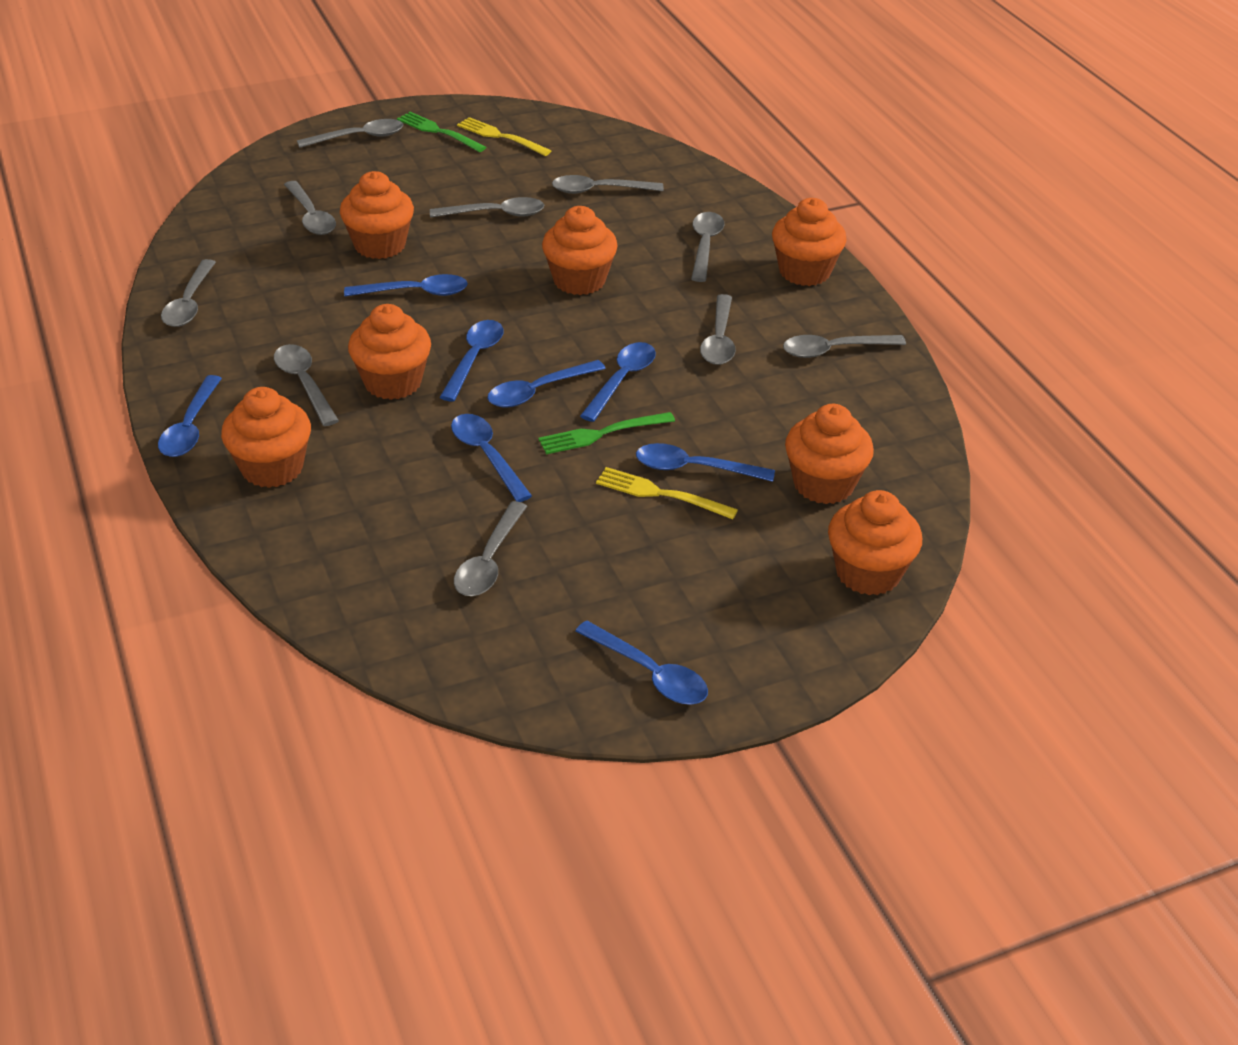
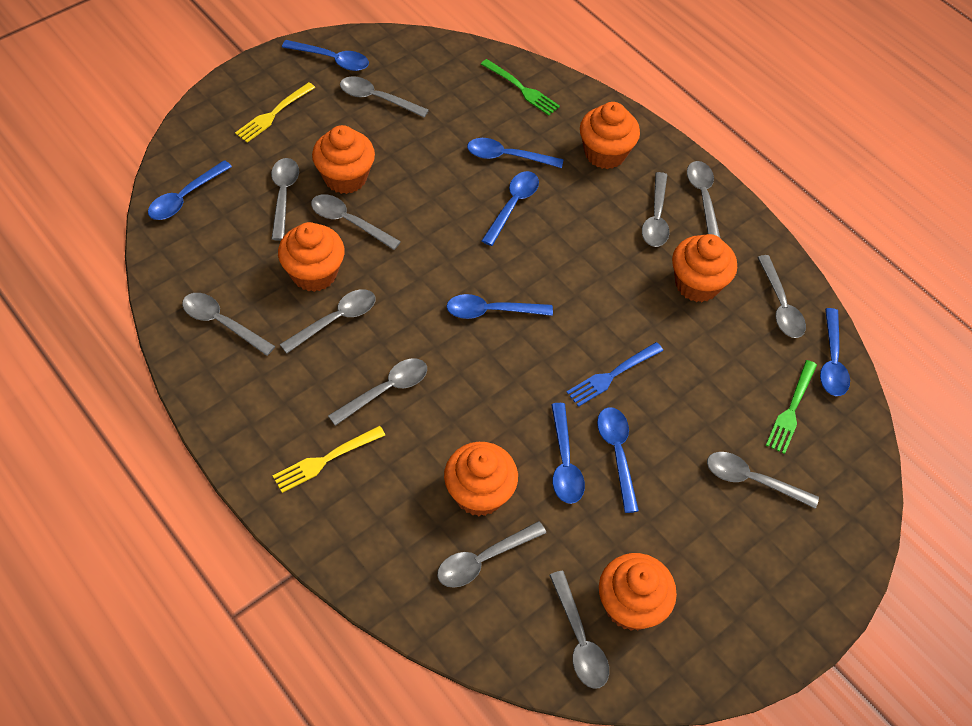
blue fork: 0 -> 1
grey spoon: 10 -> 12
orange cupcake: 7 -> 6

